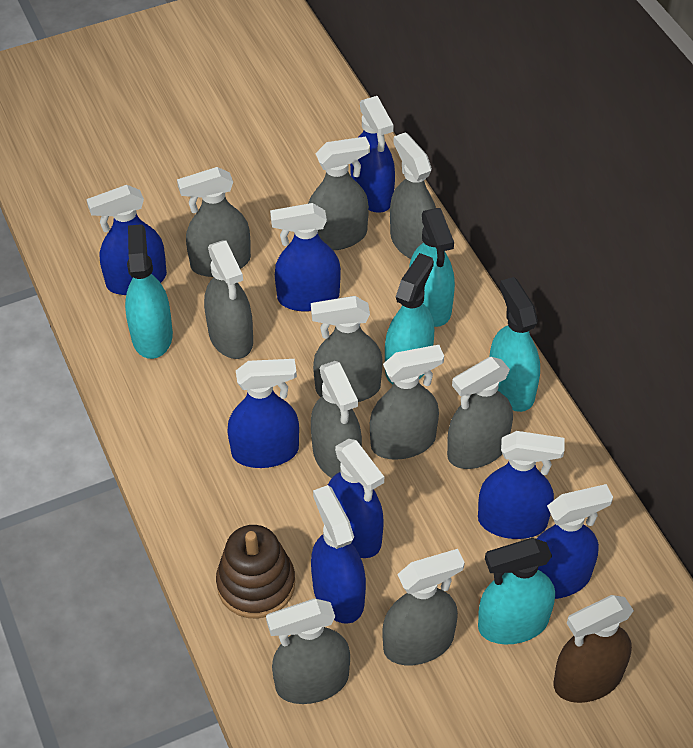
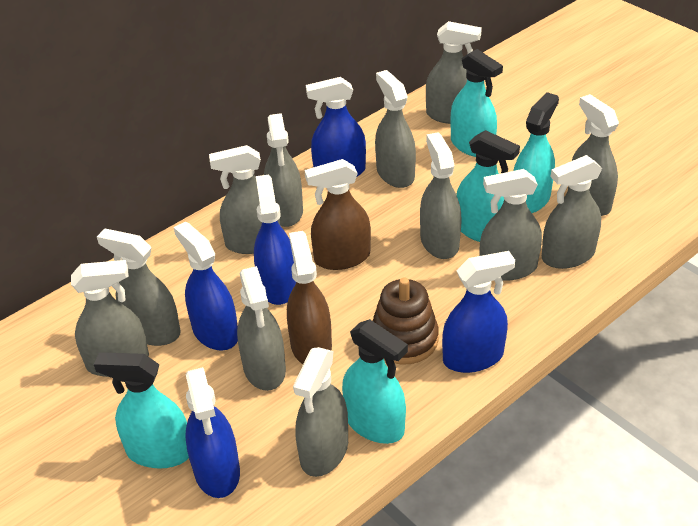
blue spray bottle: 8 -> 5
brown spray bottle: 1 -> 2
grey spray bottle: 10 -> 12

